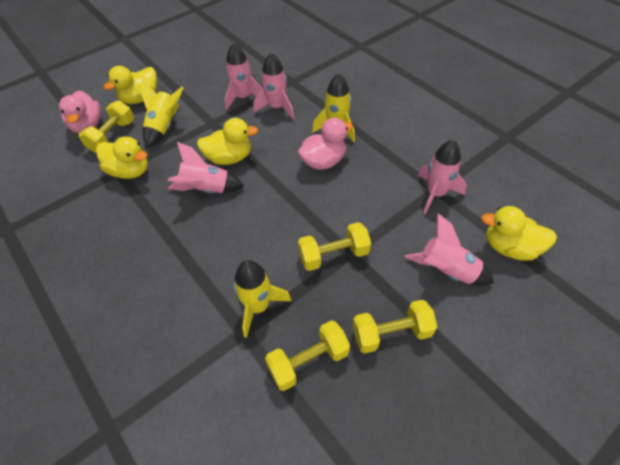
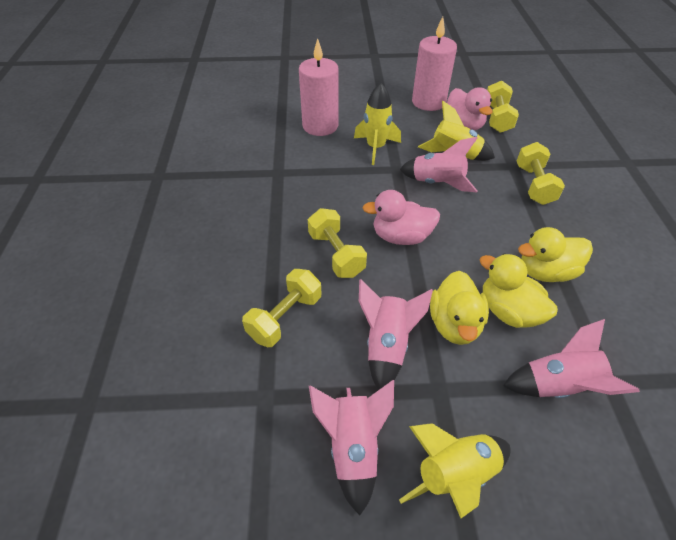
pink candle: 0 -> 2
pink rocket: 5 -> 4
yellow duck: 4 -> 3

